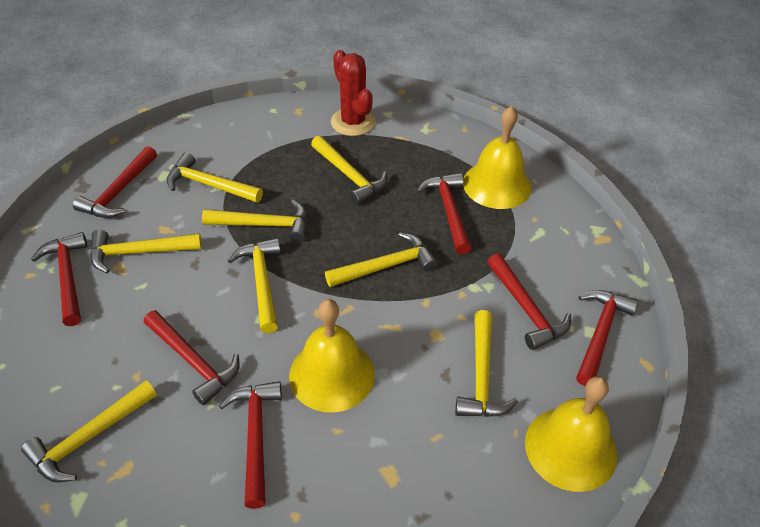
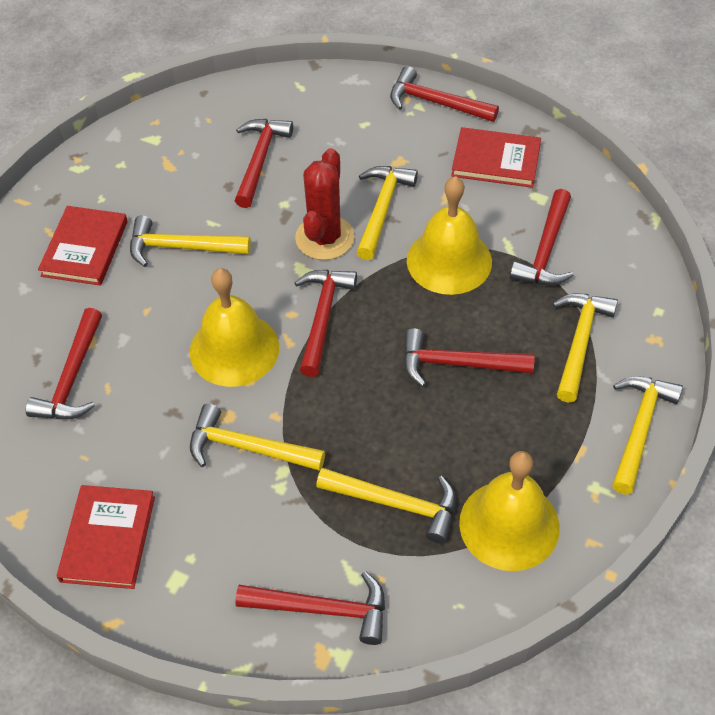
red book: 0 -> 3
yellow hammer: 8 -> 6

